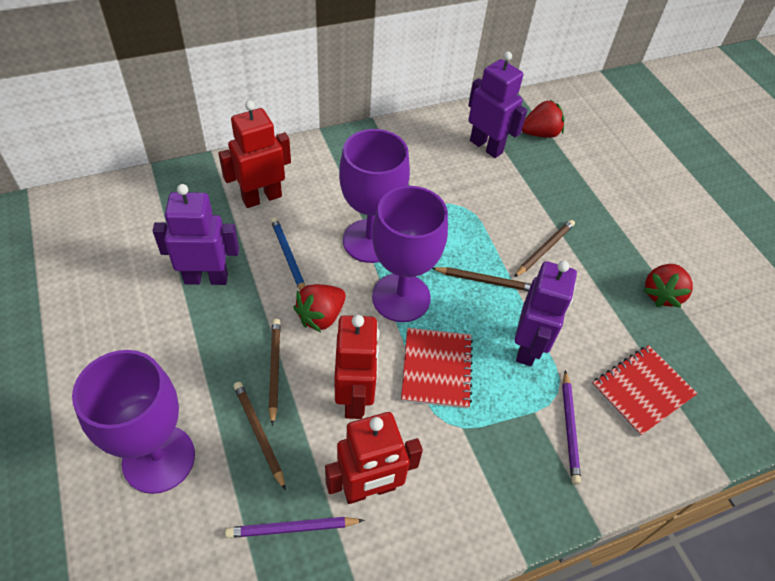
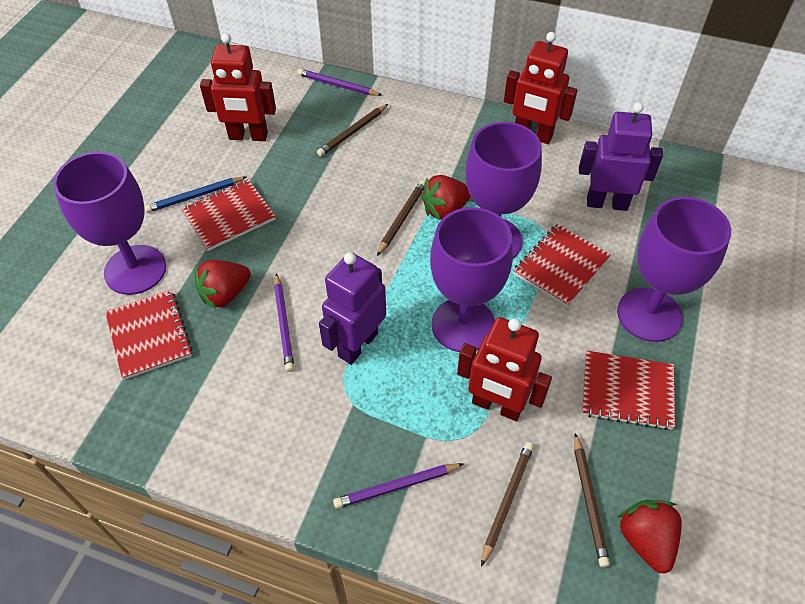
purple goblet: 3 -> 4
purple pencil: 2 -> 3
purple robot: 3 -> 2
red notebook: 2 -> 4

